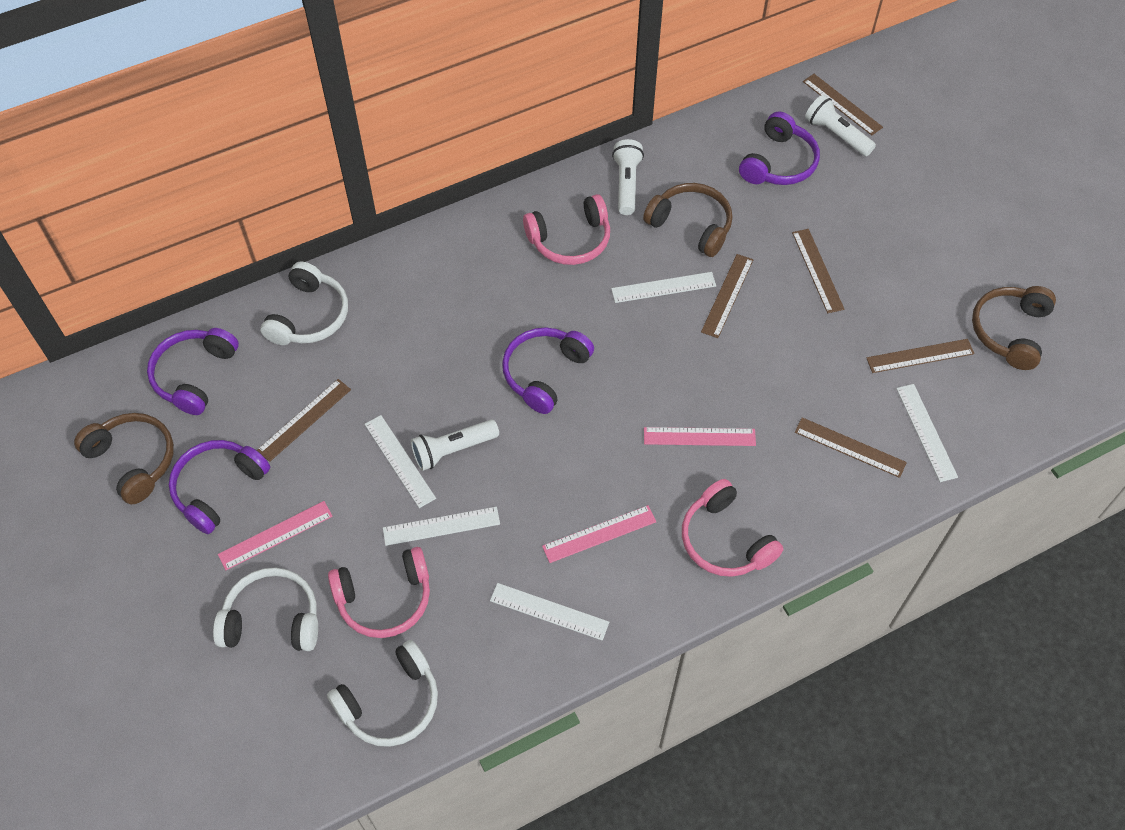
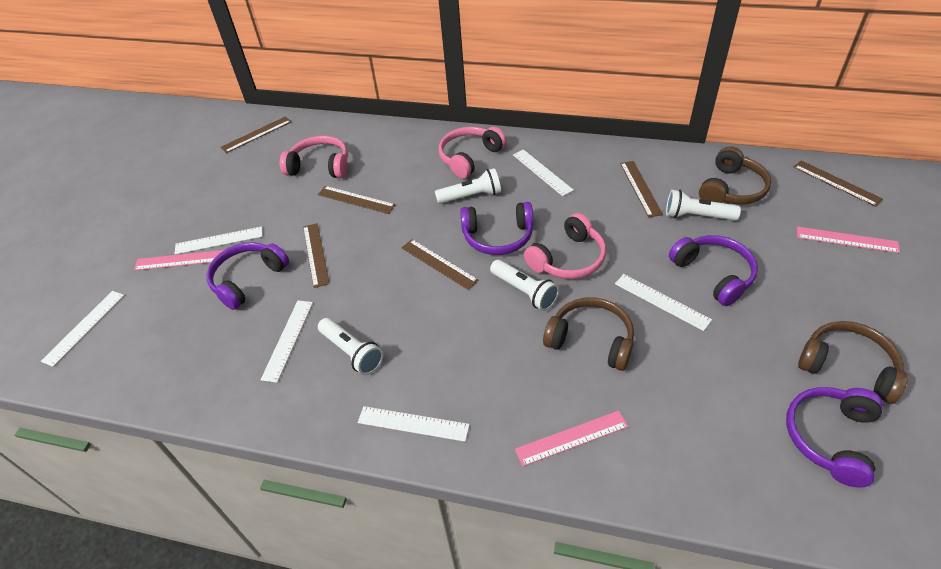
white flashlight: 3 -> 4
white headphones: 3 -> 0
white ruler: 5 -> 6

